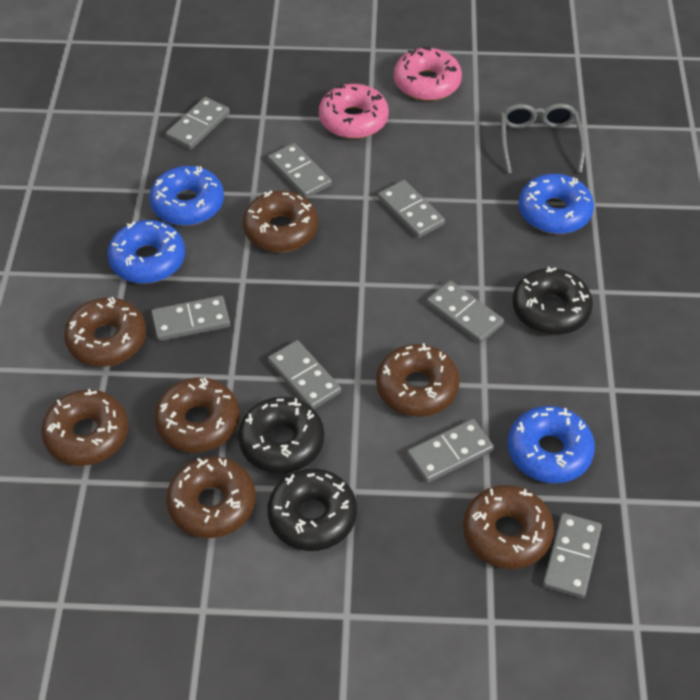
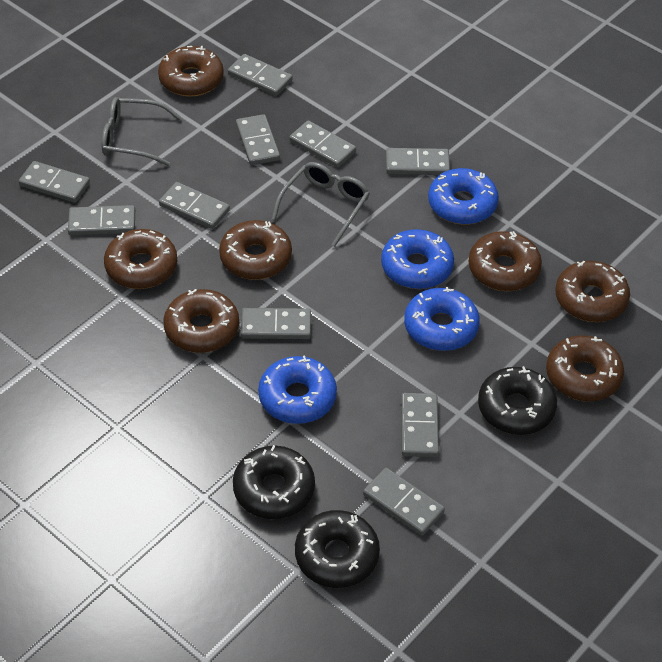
grey domino: 8 -> 10
grey glasses: 1 -> 2
pink donut: 2 -> 0

